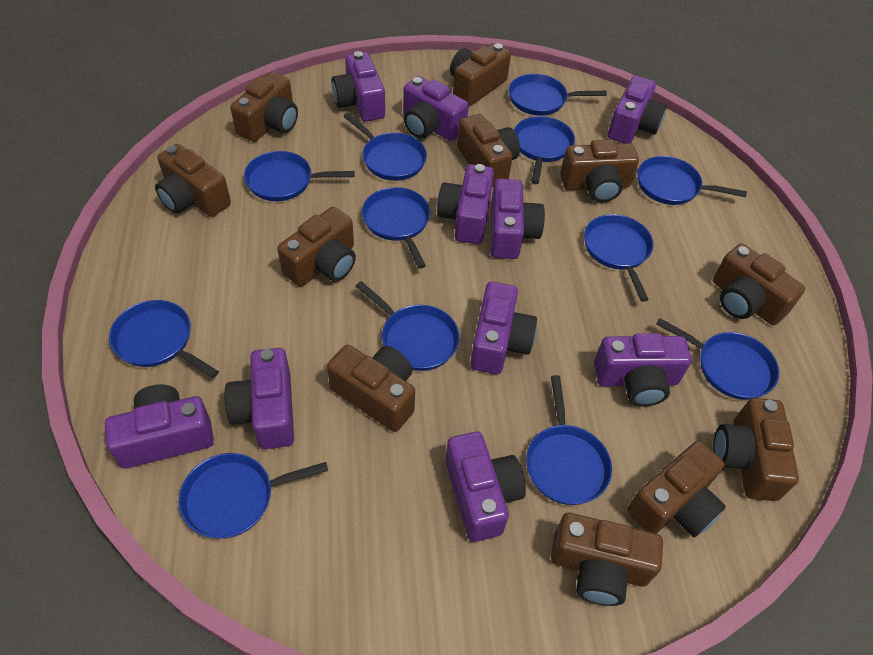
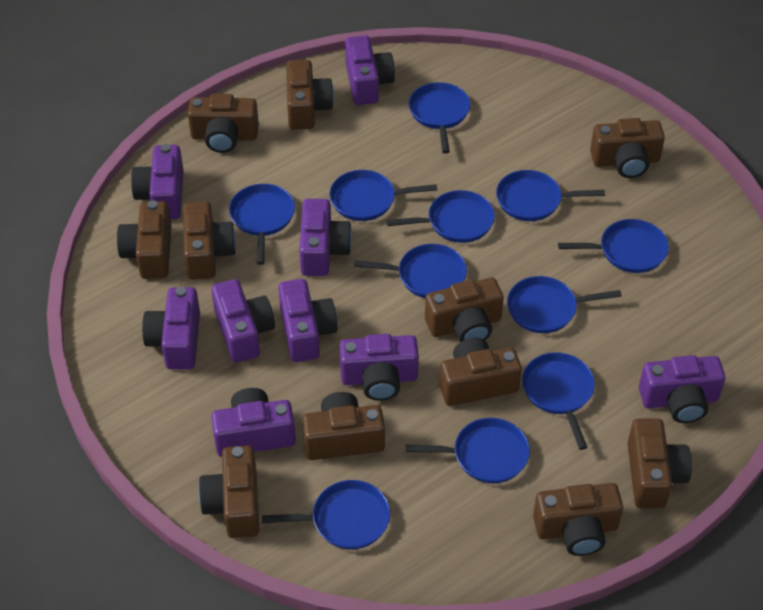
blue pan: 12 -> 11
purple camera: 10 -> 9

